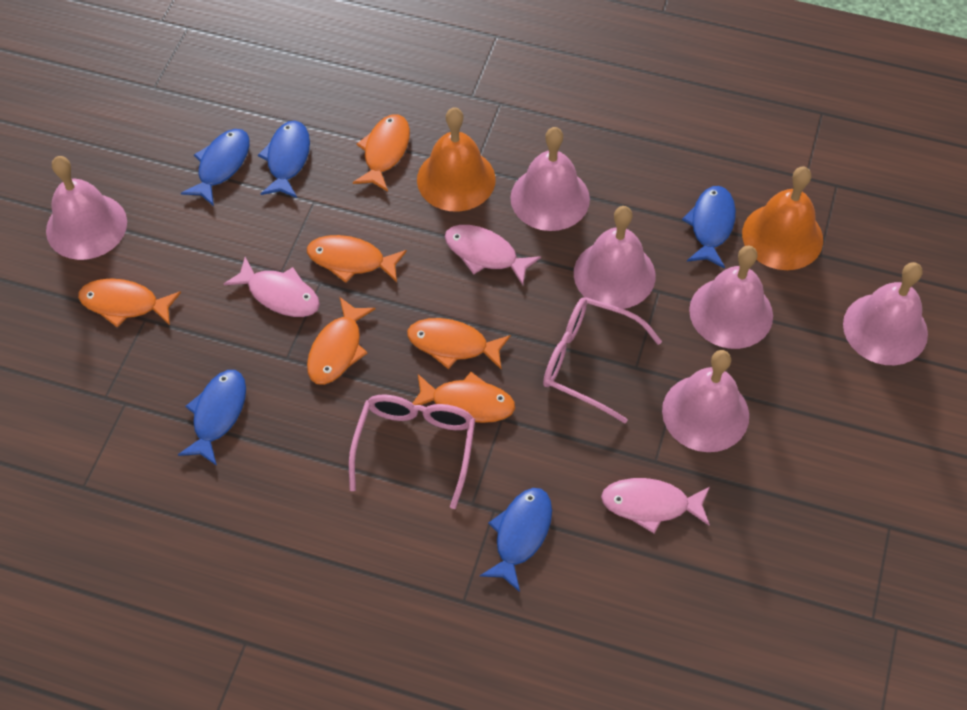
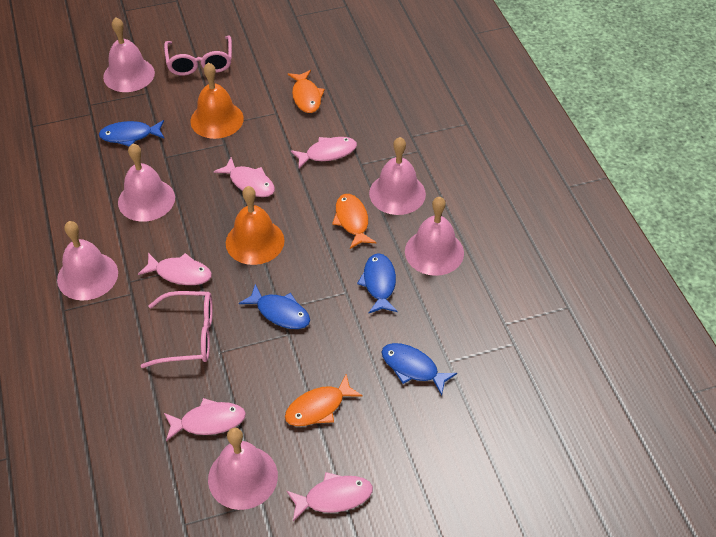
blue fish: 5 -> 4
orange fish: 6 -> 3
pink fish: 3 -> 5

